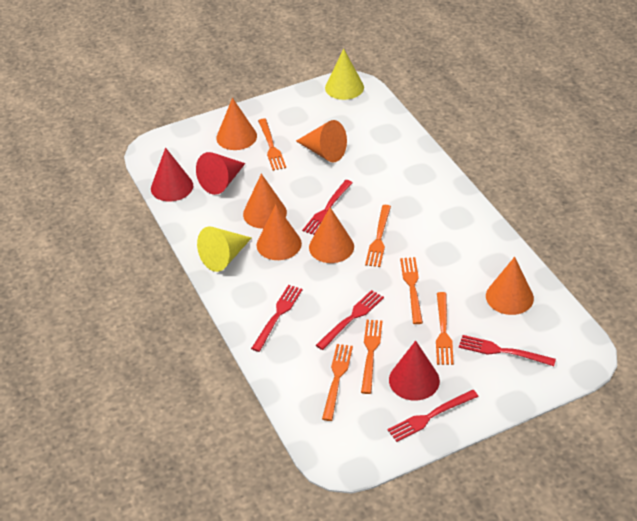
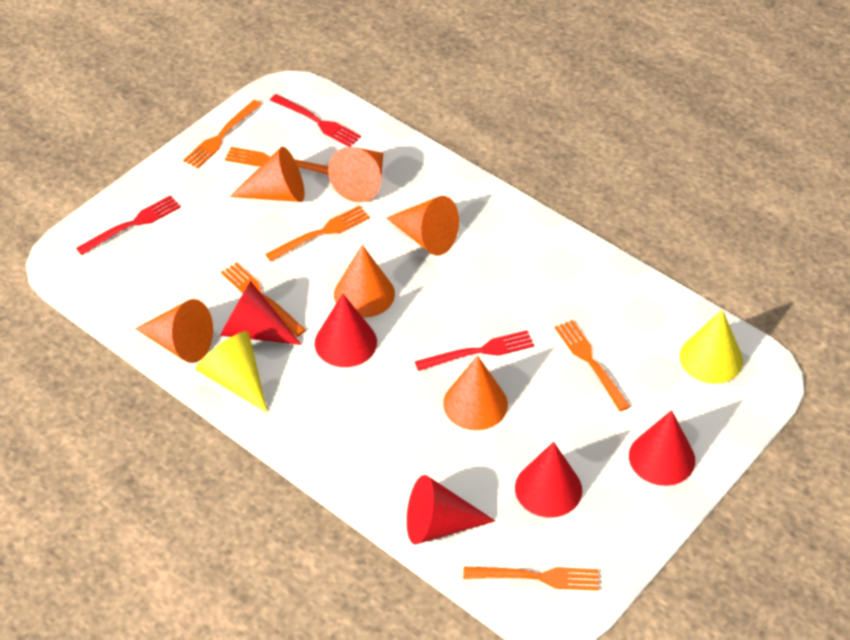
red cone: 3 -> 5
red fork: 5 -> 3

